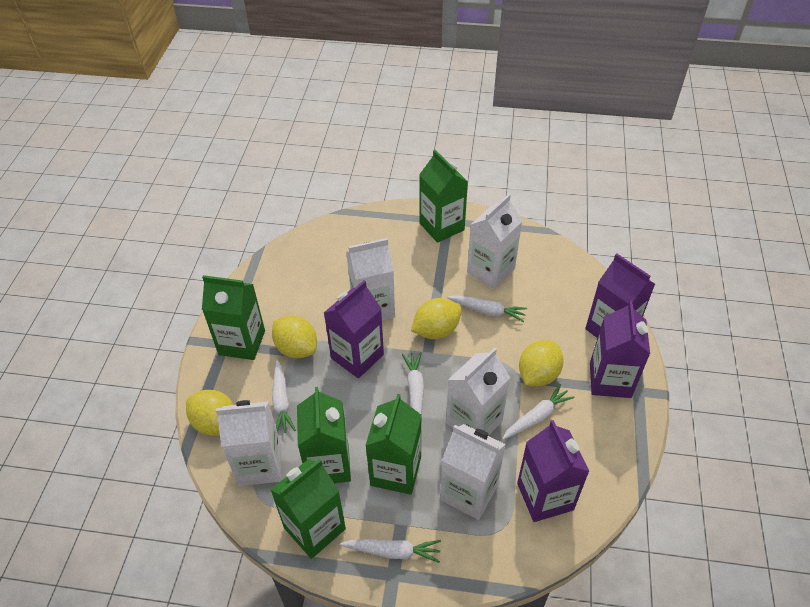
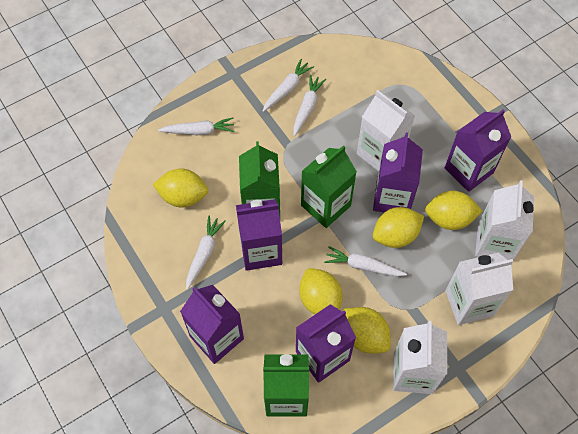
green carton: 5 -> 3
purple carton: 4 -> 5
white carton: 5 -> 4
yellow lemon: 4 -> 5

